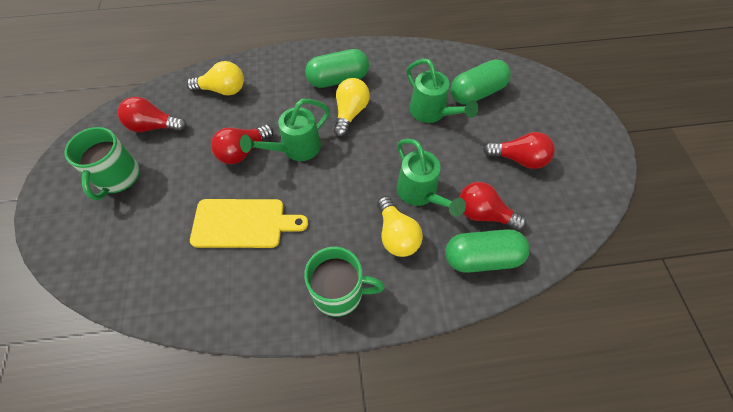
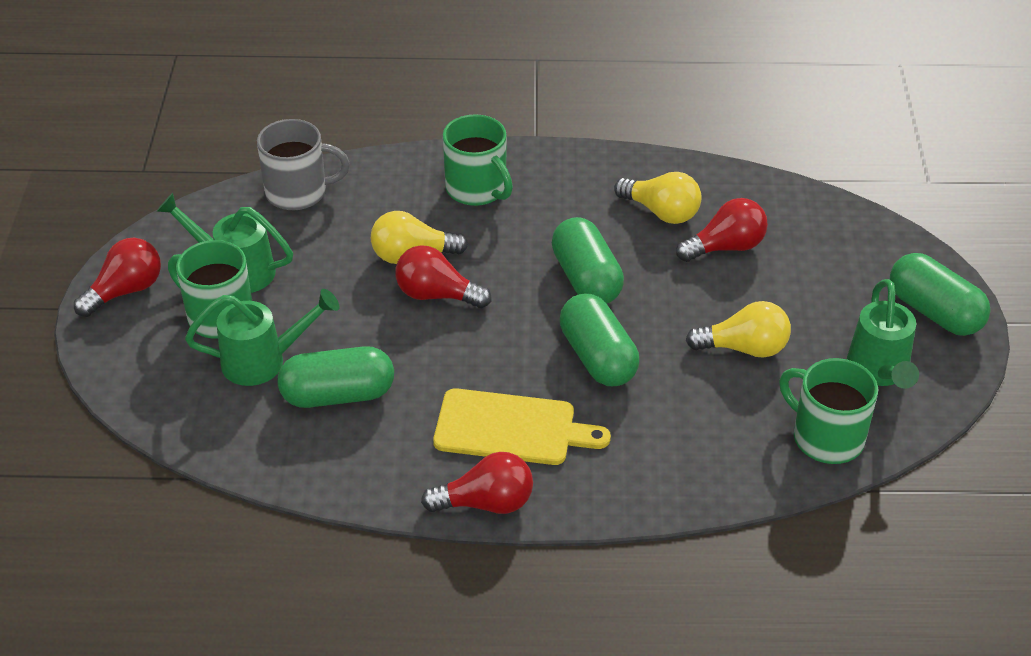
green capsule: 3 -> 4
green mug: 2 -> 3
grey mug: 0 -> 1

